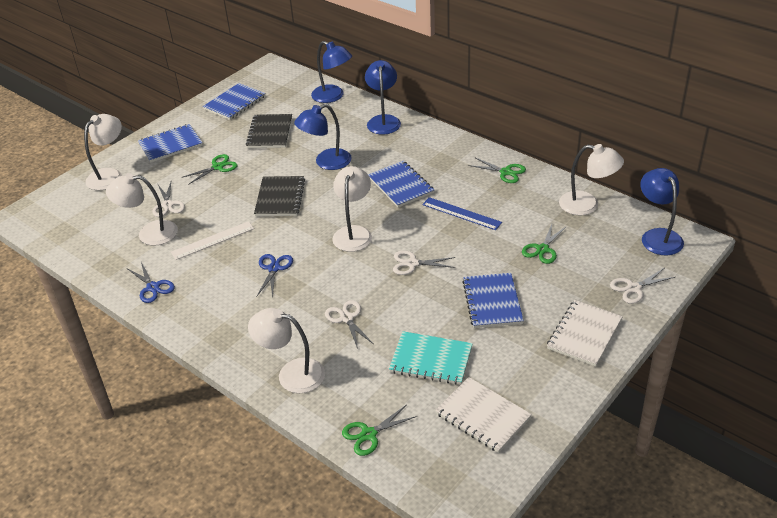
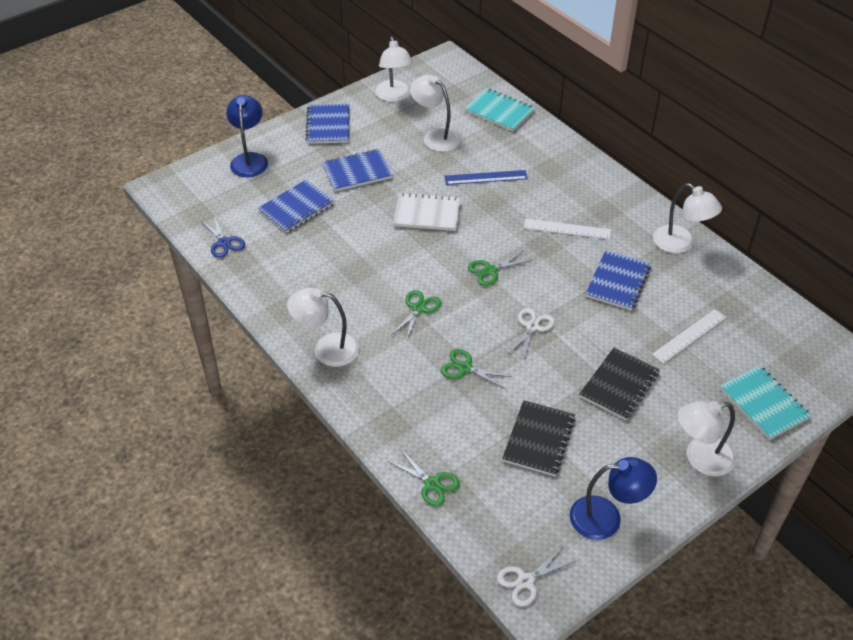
blue lamp: 4 -> 2
blue scissors: 2 -> 1
turquoise notebook: 1 -> 2
white notebook: 2 -> 1
white ruler: 1 -> 2
white scissors: 4 -> 2

